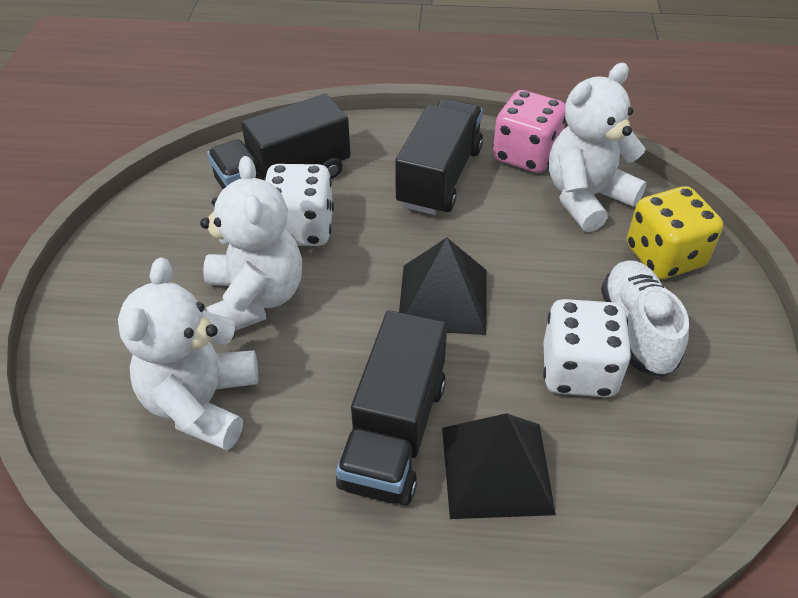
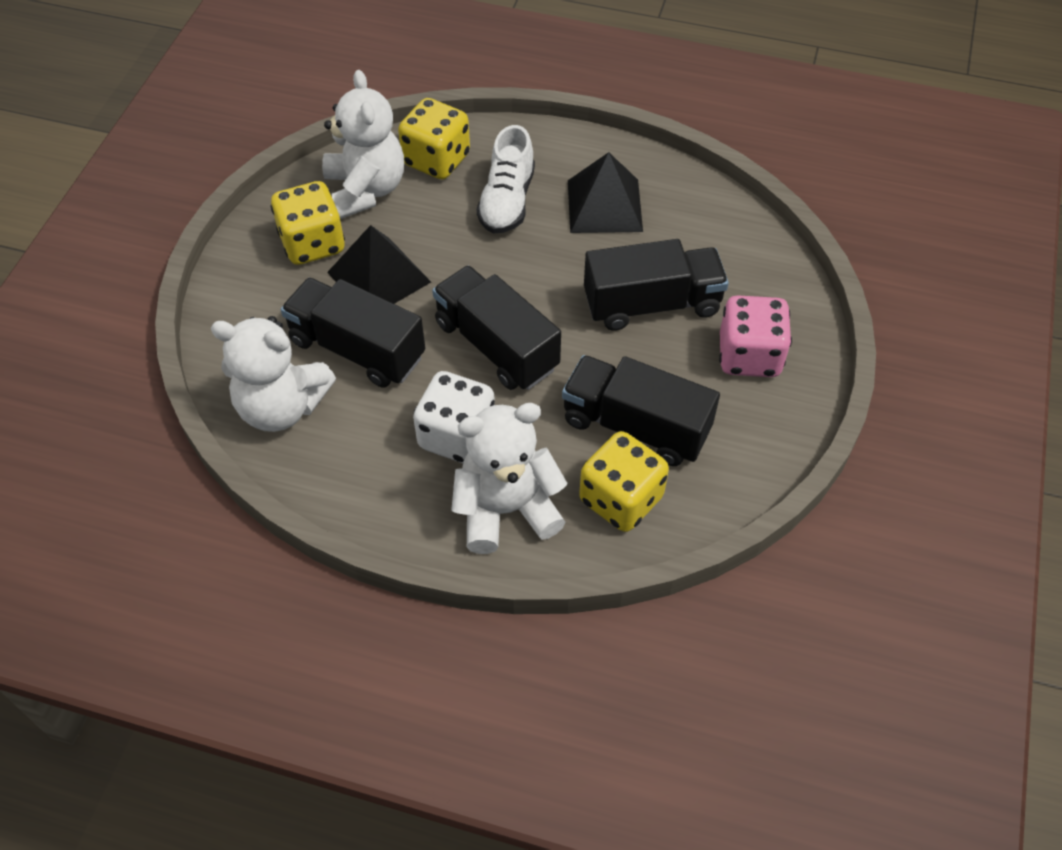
black truck: 3 -> 4
white dice: 2 -> 1
yellow dice: 1 -> 3

